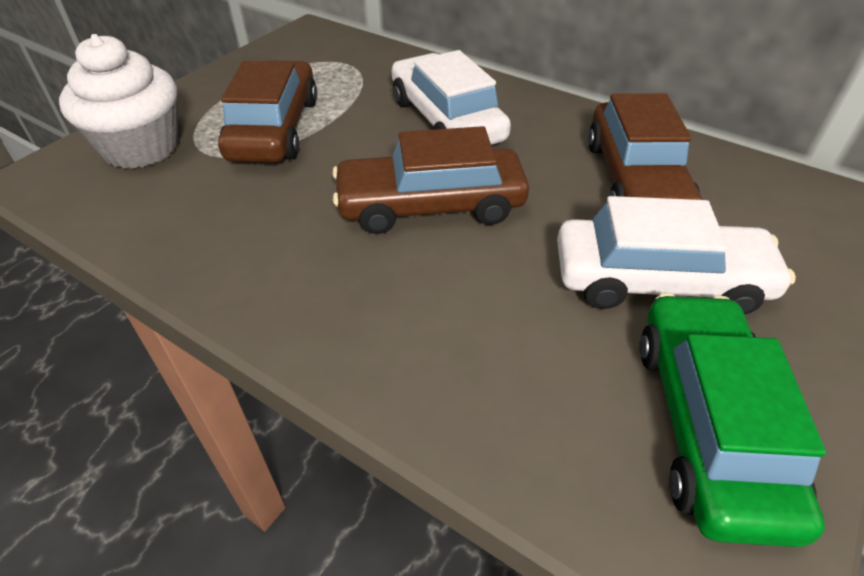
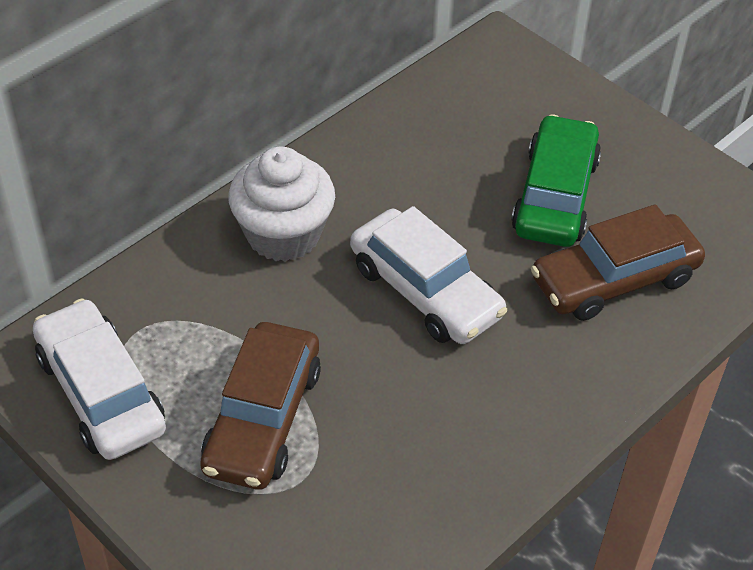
brown car: 3 -> 2

